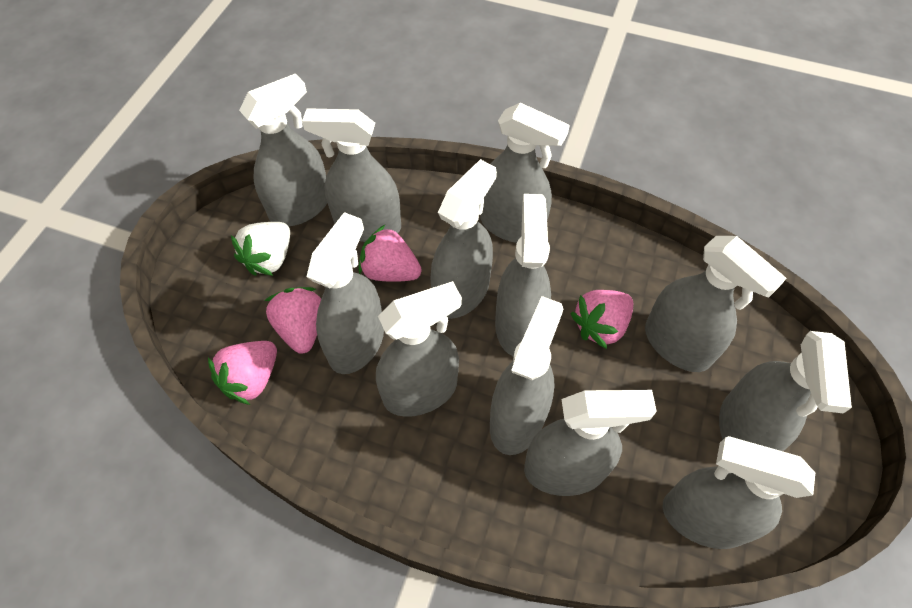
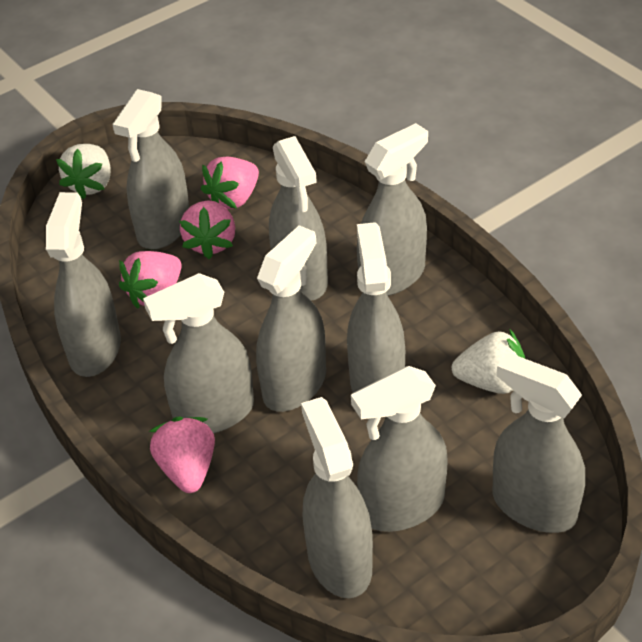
grey spray bottle: 12 -> 10
white strawberry: 1 -> 2

